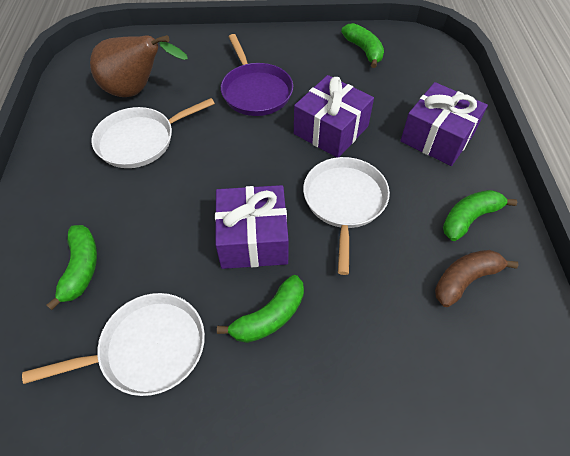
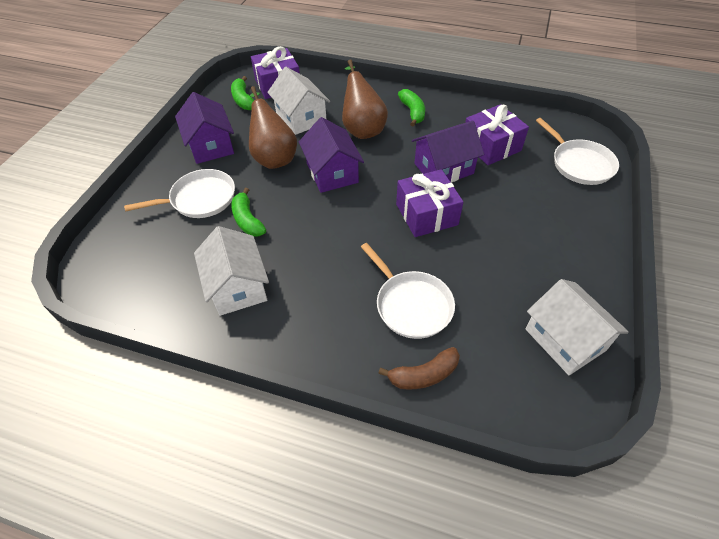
brown pear: 1 -> 2
green banana: 4 -> 3
purple house: 0 -> 3
purple pan: 1 -> 0
white house: 0 -> 3

